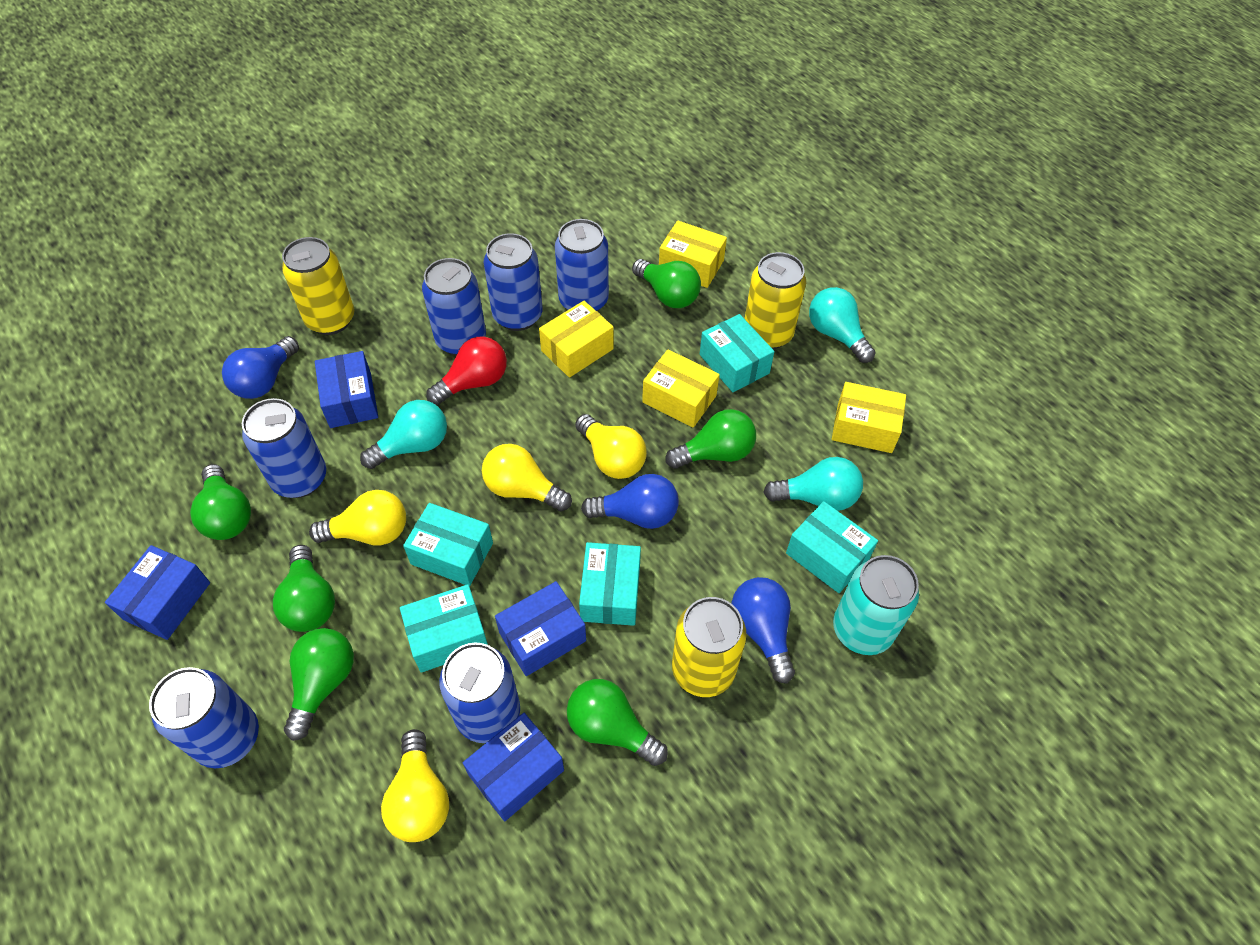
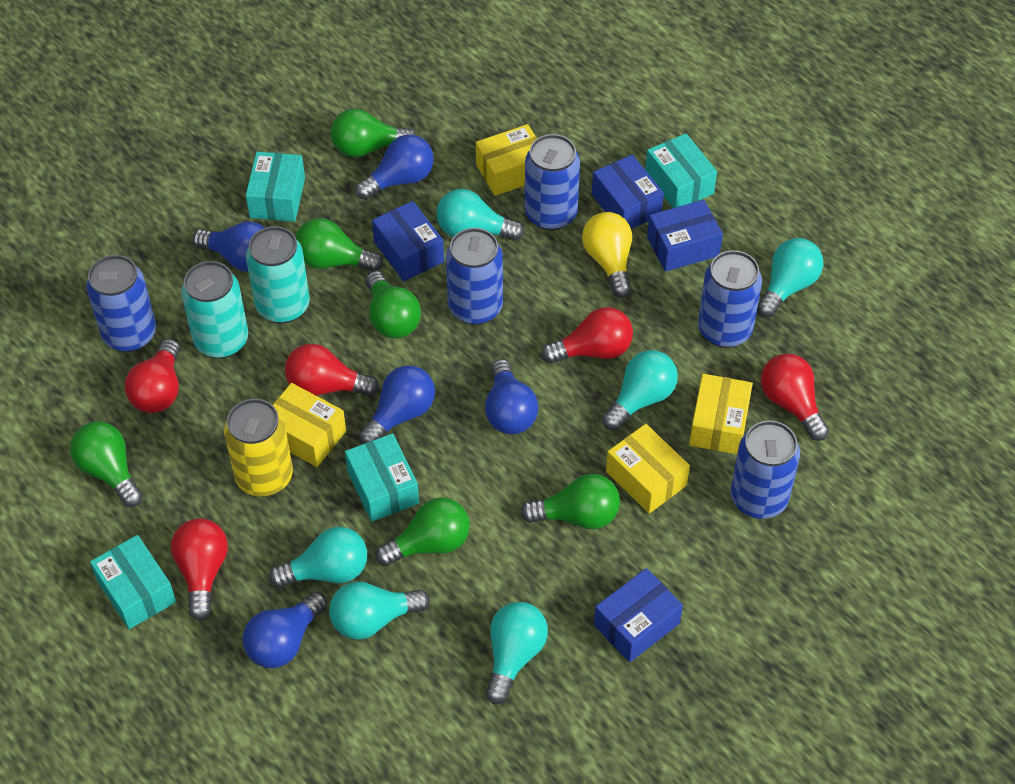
blue can: 6 -> 5
blue light bulb: 3 -> 5
red light bulb: 1 -> 5
turquoise box: 5 -> 4
turquoise can: 1 -> 2
turquoise light bulb: 3 -> 6
yellow can: 3 -> 1
yellow light bulb: 4 -> 1

